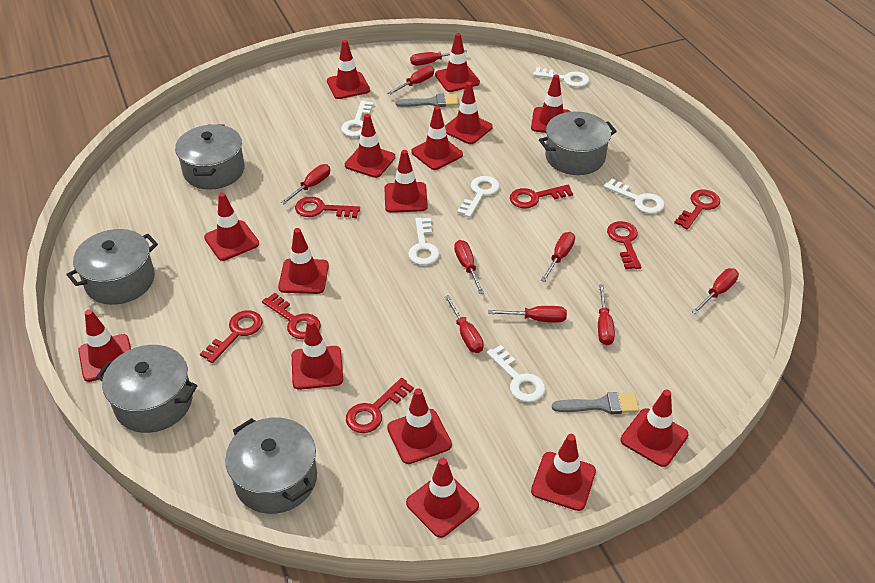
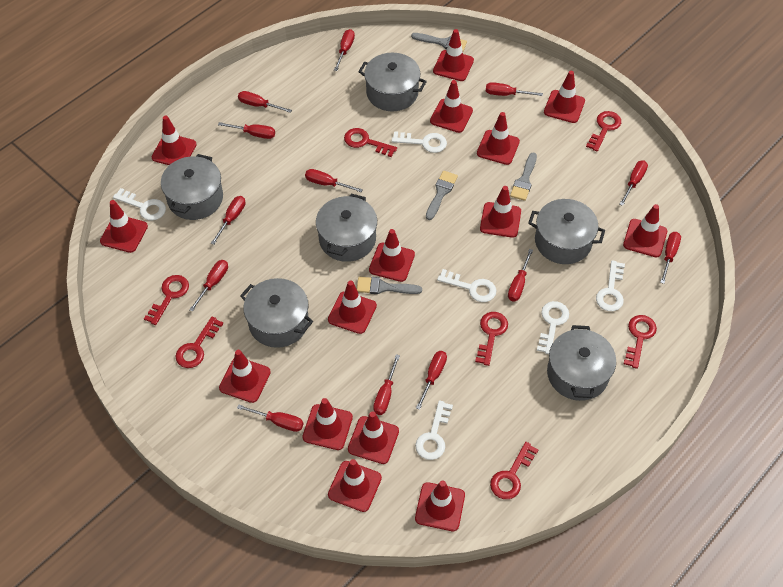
grey brush: 2 -> 4
grey pot: 5 -> 6
red screwdriver: 9 -> 13

